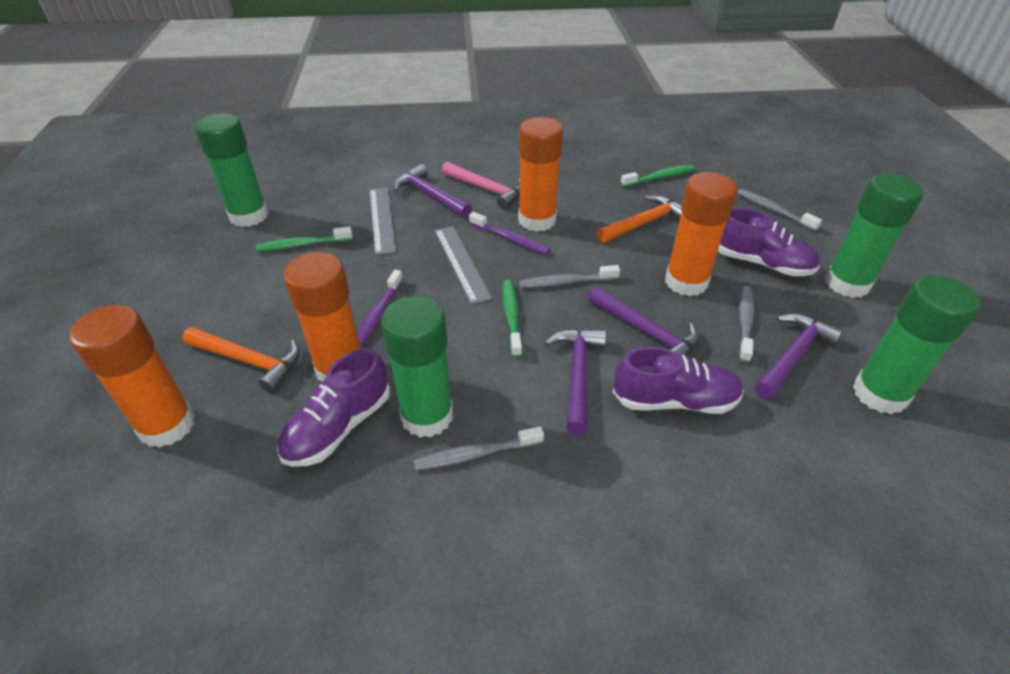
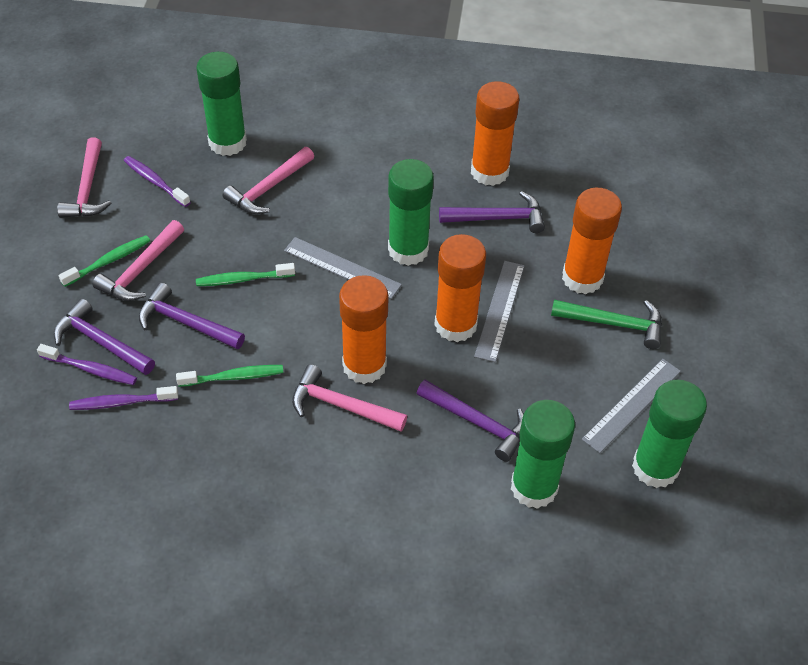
green hammer: 0 -> 1
grey ruler: 2 -> 3
grey toothbrush: 4 -> 0
orange hammer: 2 -> 0
pink hammer: 1 -> 4
purple shoe: 3 -> 0
purple toothbrush: 2 -> 3

